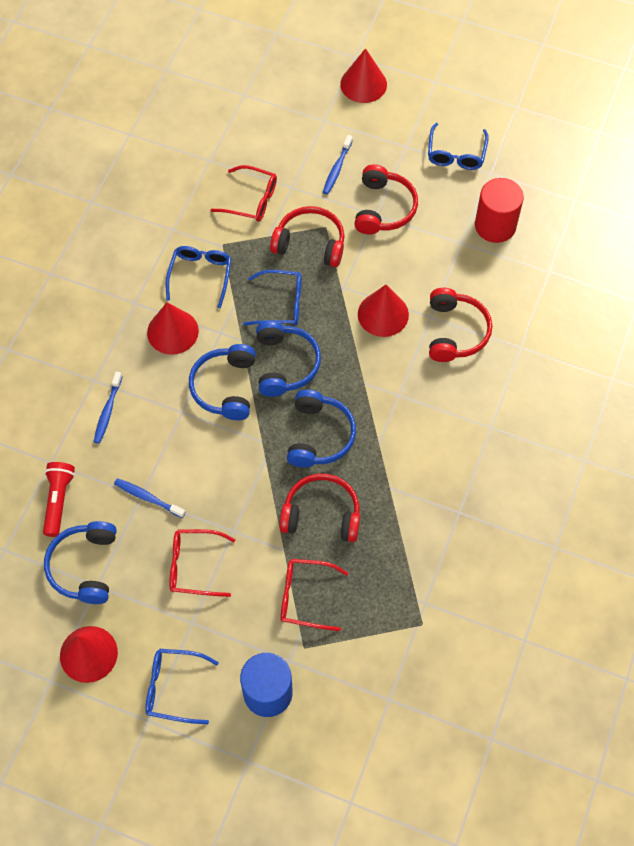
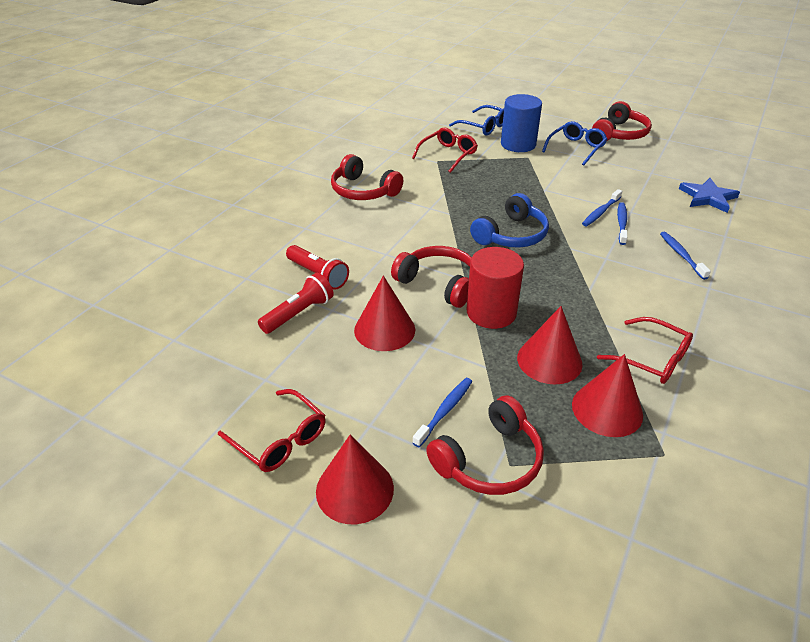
blue glasses: 4 -> 2
blue headphones: 4 -> 1
blue star: 0 -> 1
blue toothbrush: 3 -> 4
red flashlight: 1 -> 2

